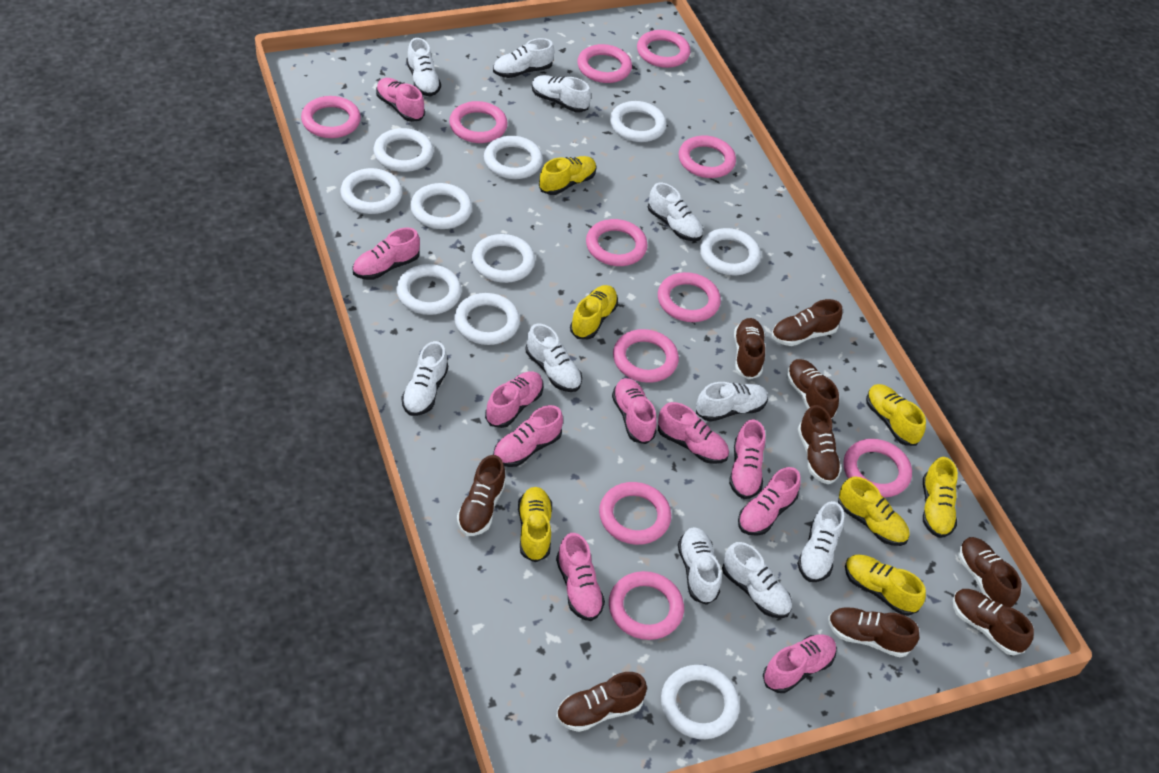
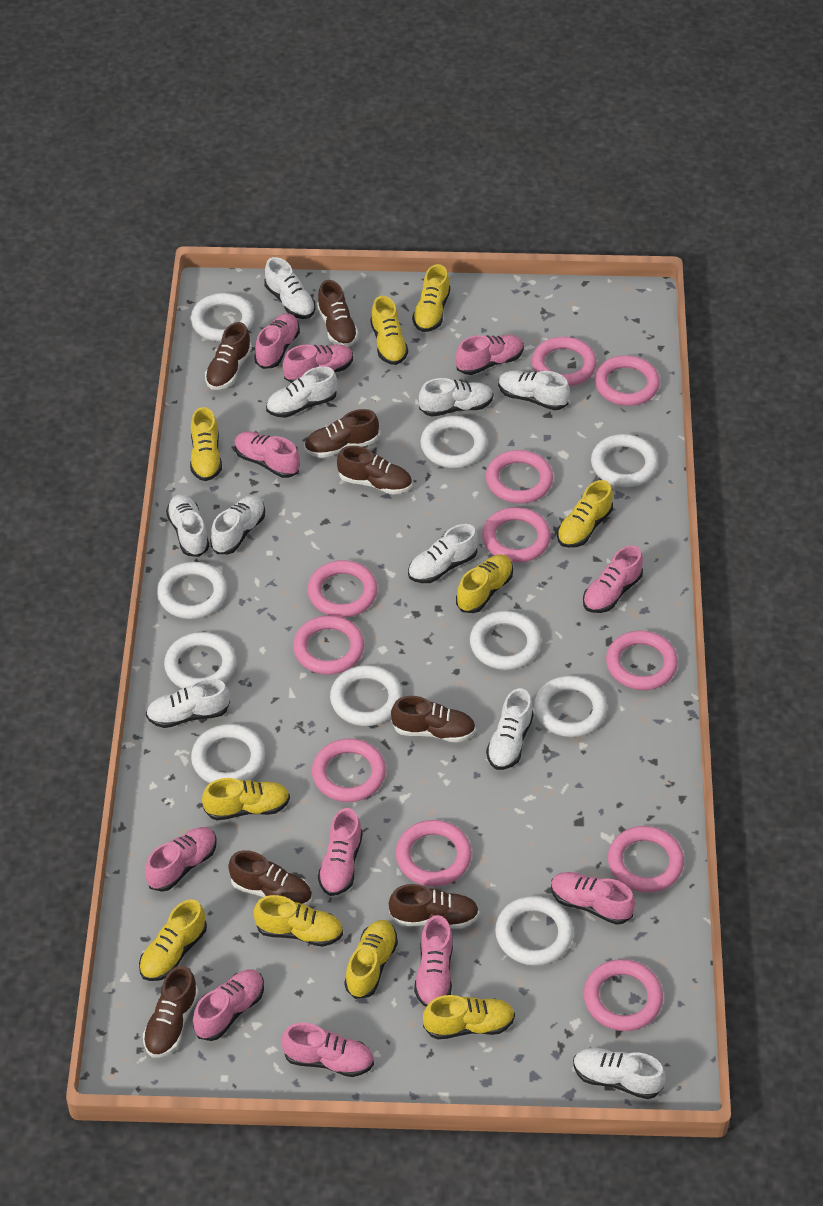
brown shoe: 9 -> 8
pink shoe: 10 -> 11
yellow shoe: 7 -> 10

